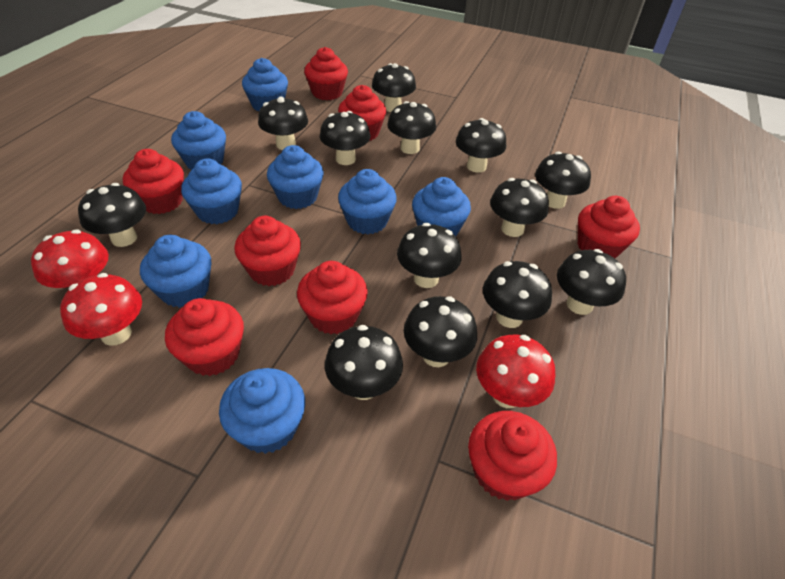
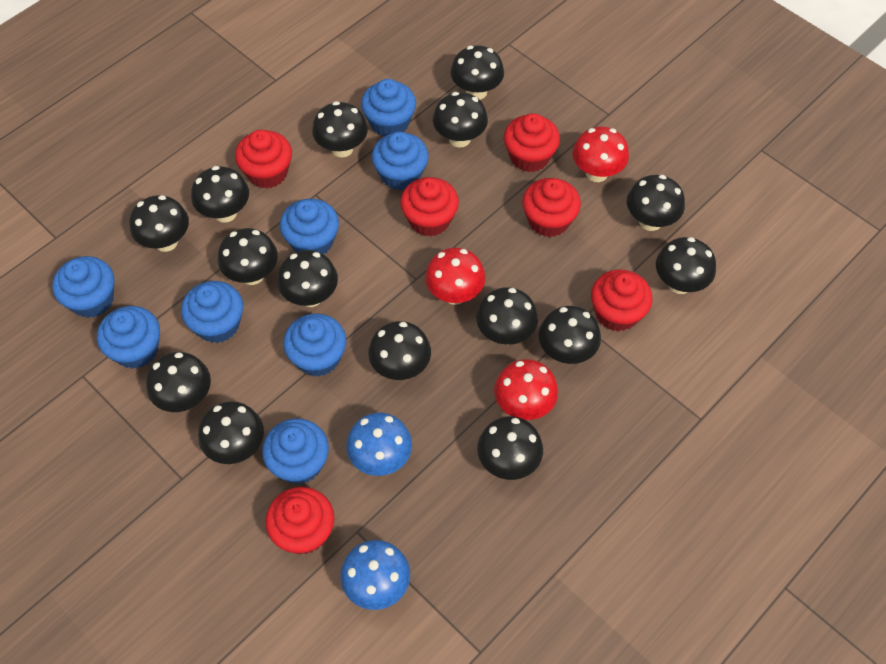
black mushroom: 13 -> 15
blue mushroom: 0 -> 2
red cupcake: 8 -> 6

